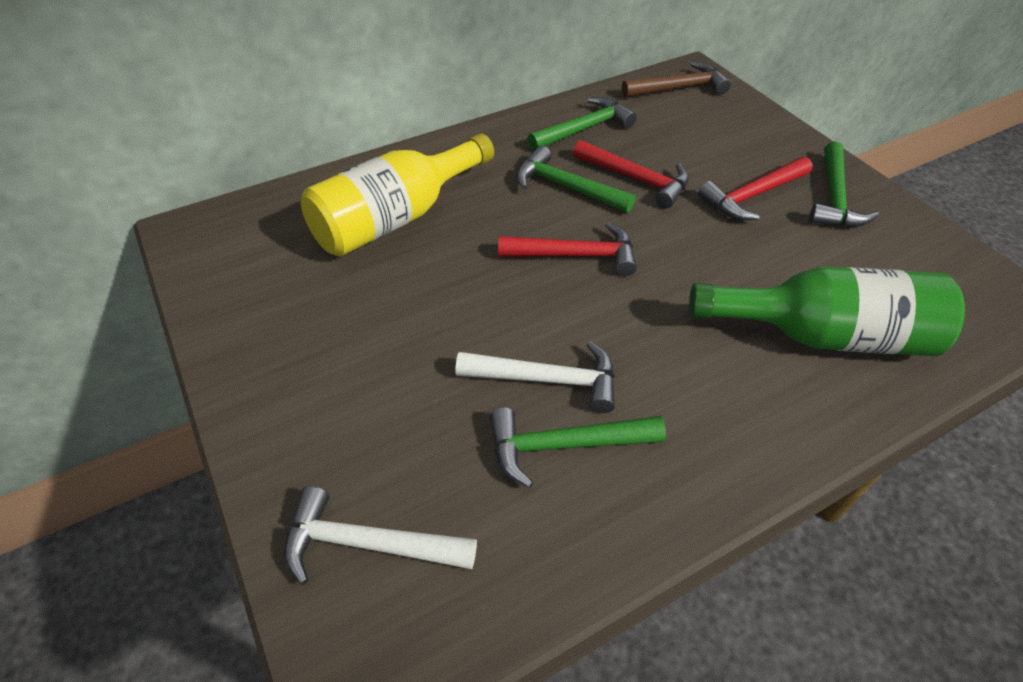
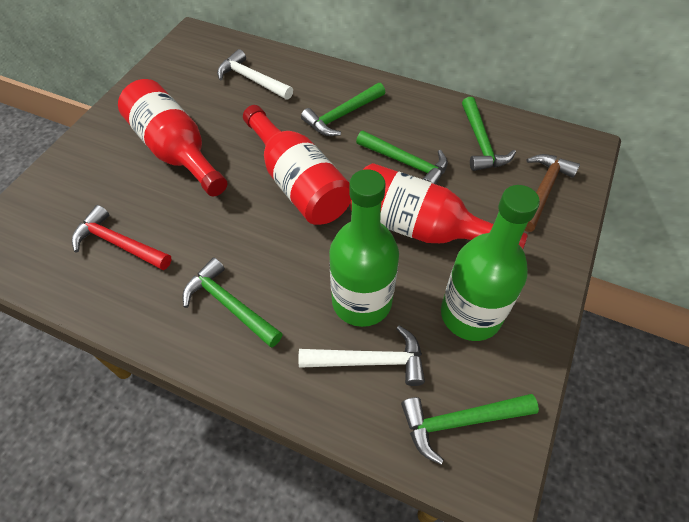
green bottle: 1 -> 2
green hammer: 4 -> 5
red bottle: 0 -> 3
red hammer: 3 -> 1
yellow bottle: 1 -> 0

